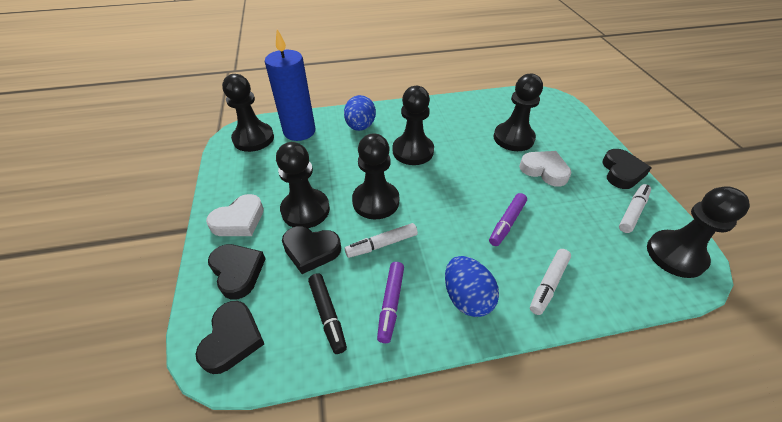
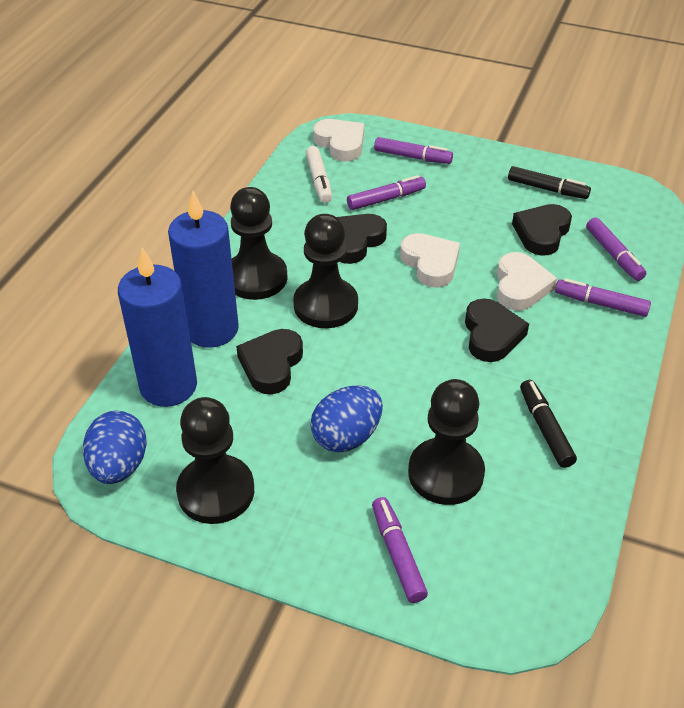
black marker: 1 -> 2
black pawn: 6 -> 4
blue candle: 1 -> 2
purple marker: 2 -> 5
white heart: 2 -> 3
white marker: 3 -> 1

